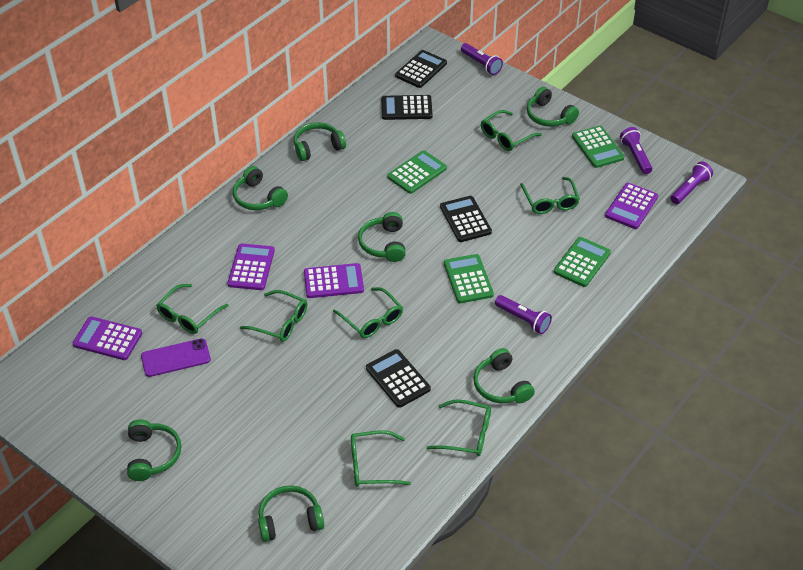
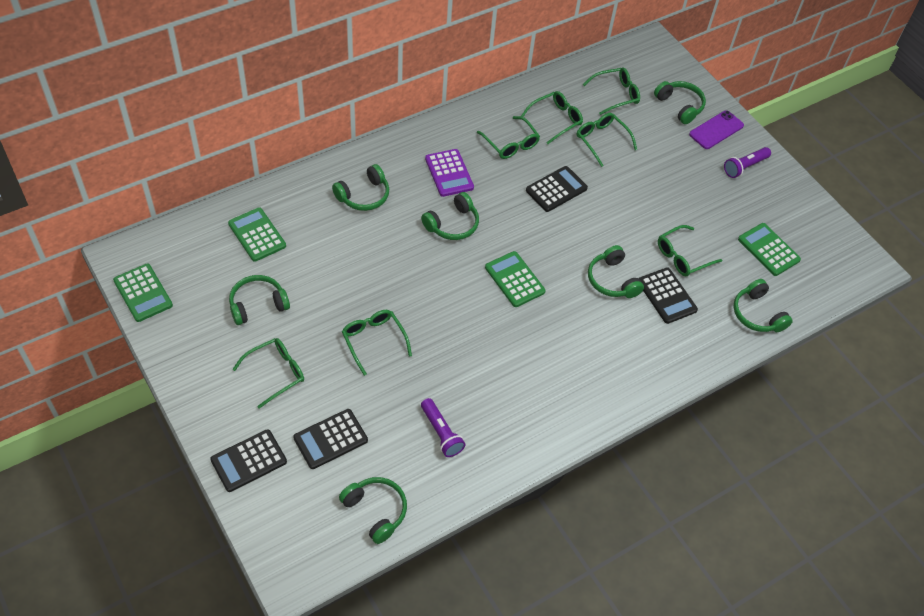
purple calculator: 4 -> 1
purple flashlight: 4 -> 2

